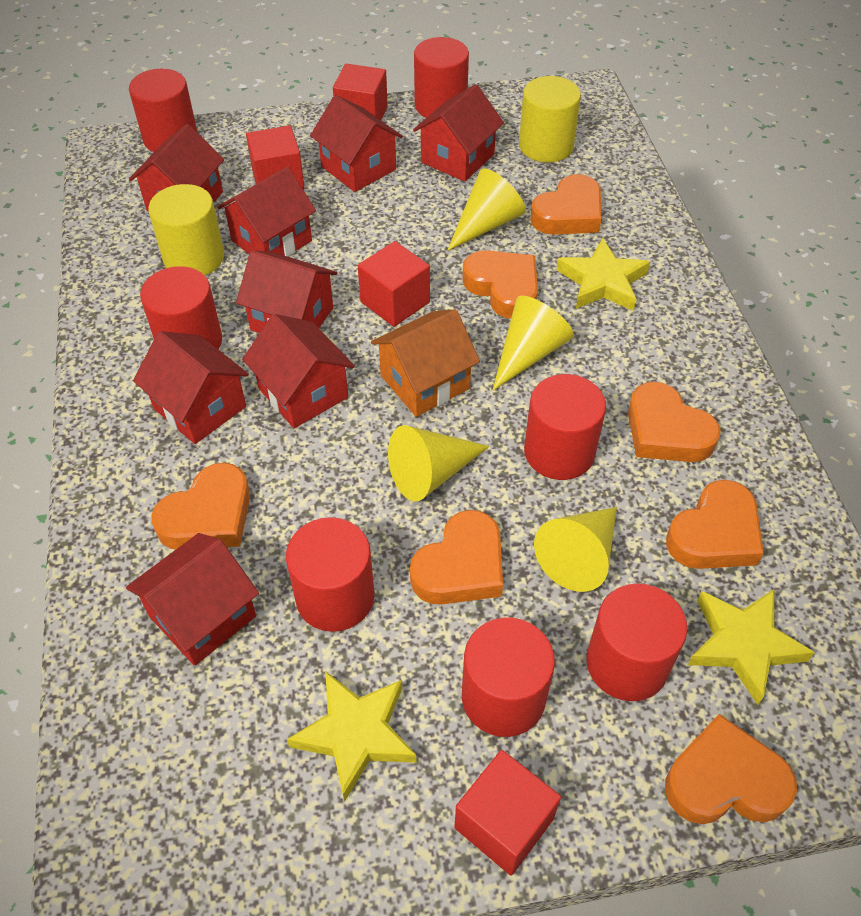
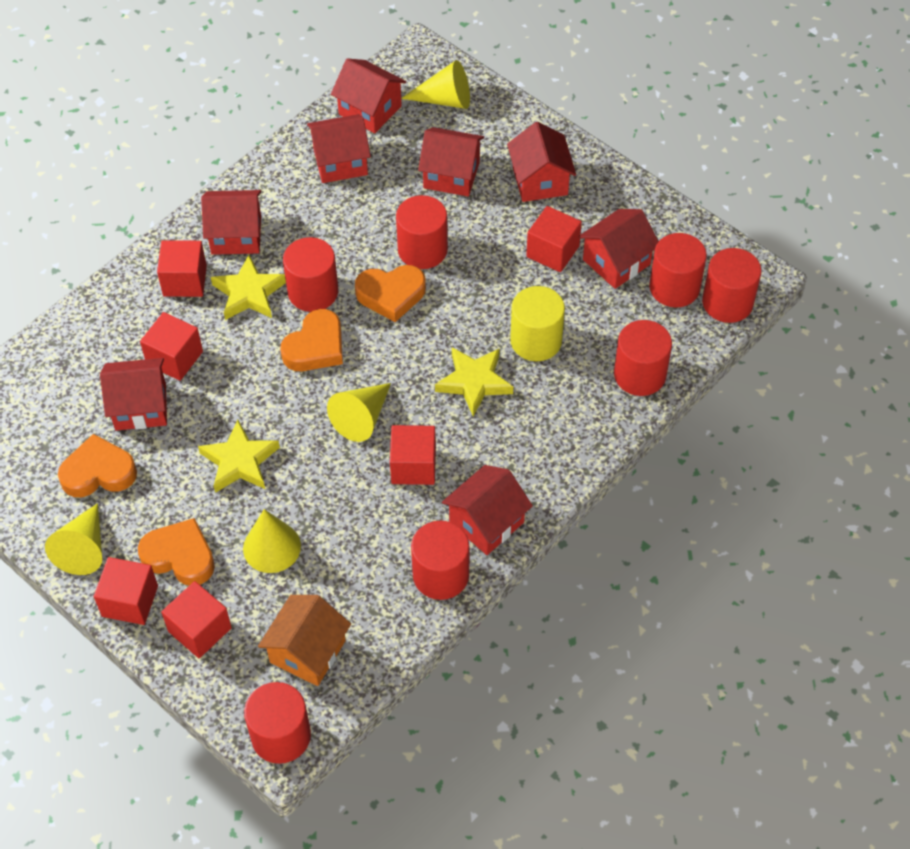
orange heart: 7 -> 4
red cube: 4 -> 6
yellow cylinder: 2 -> 1

